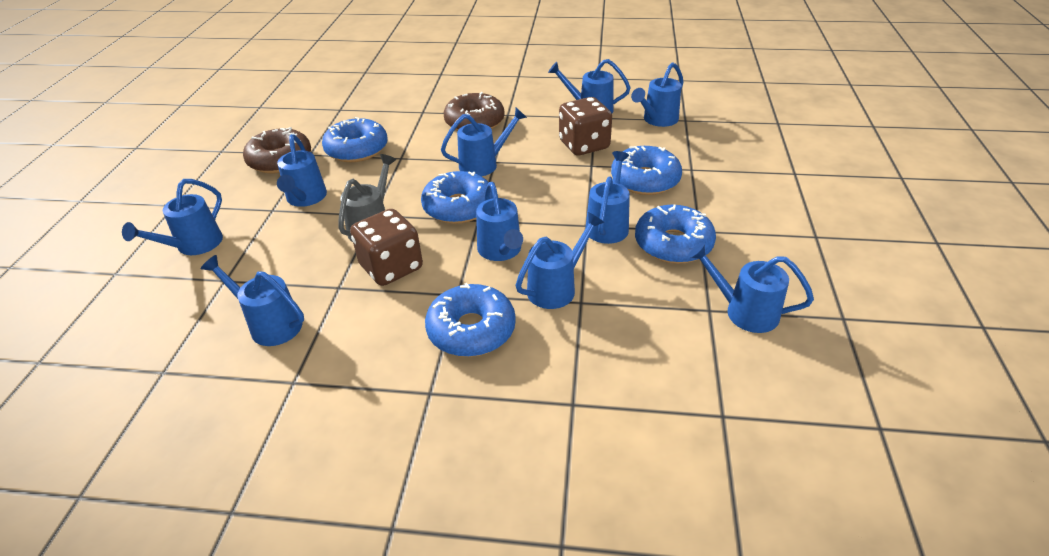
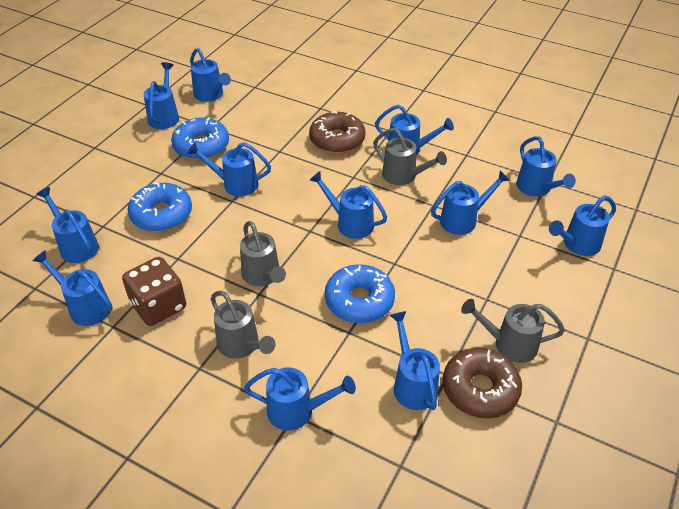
blue donut: 5 -> 3
blue watering can: 10 -> 12
brown dice: 2 -> 1
grey watering can: 1 -> 4

